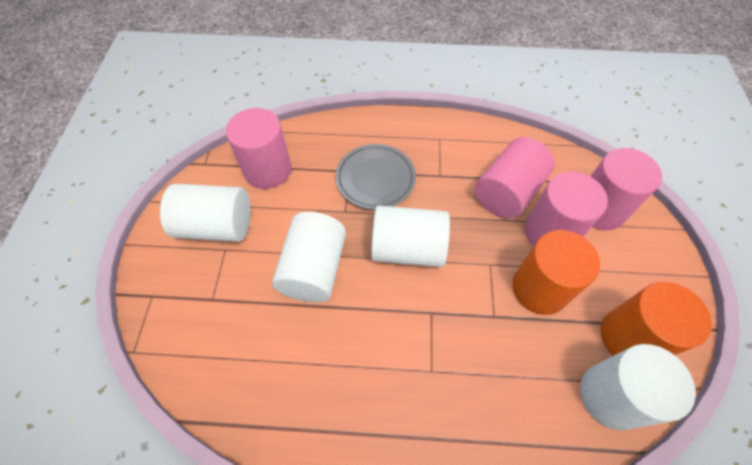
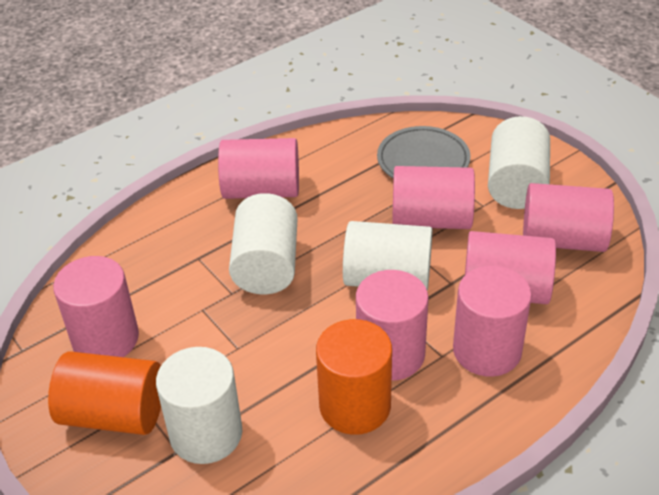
pink cylinder: 4 -> 7

